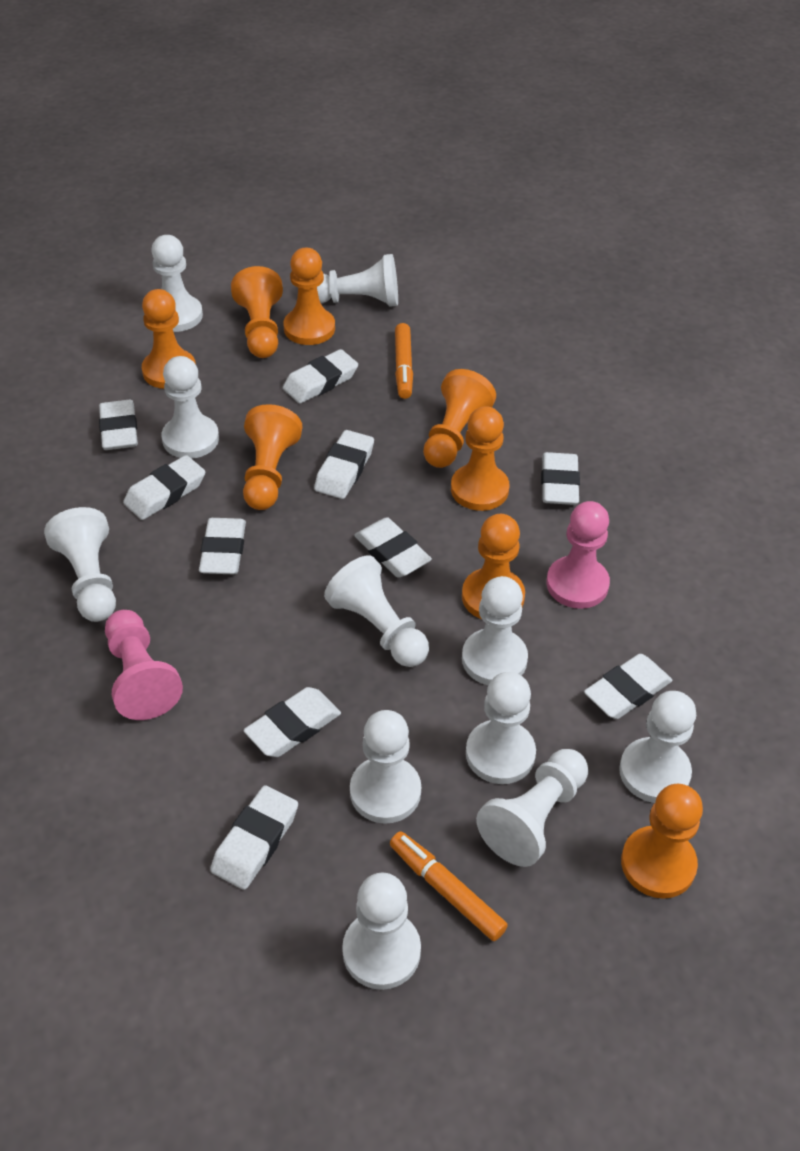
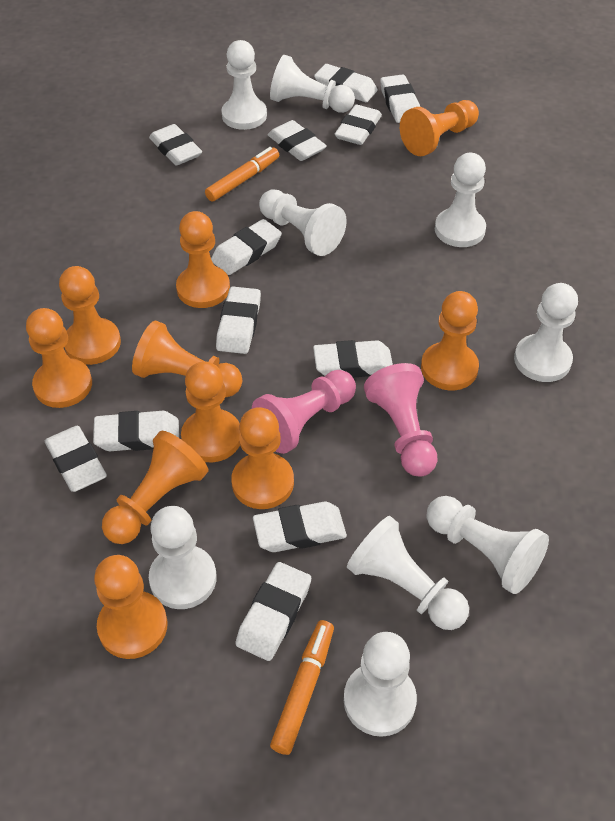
orange pawn: 8 -> 10
white eraser: 10 -> 12
white pawn: 11 -> 9

